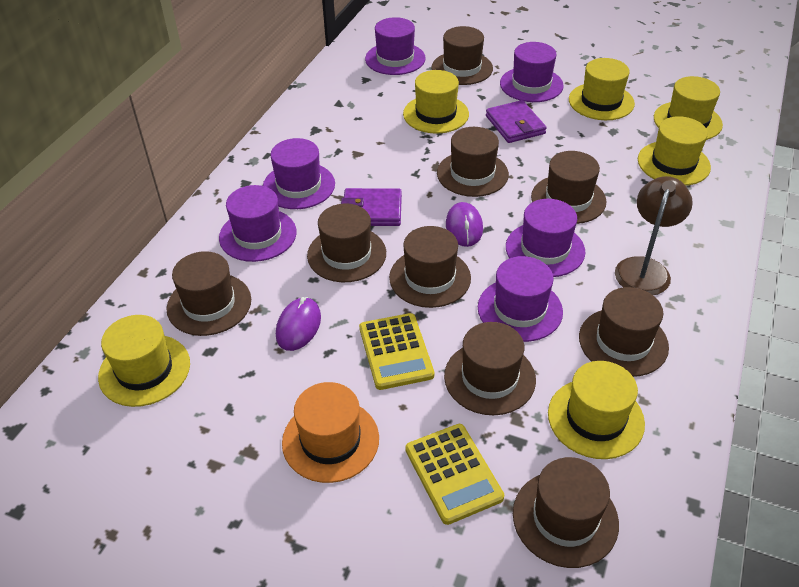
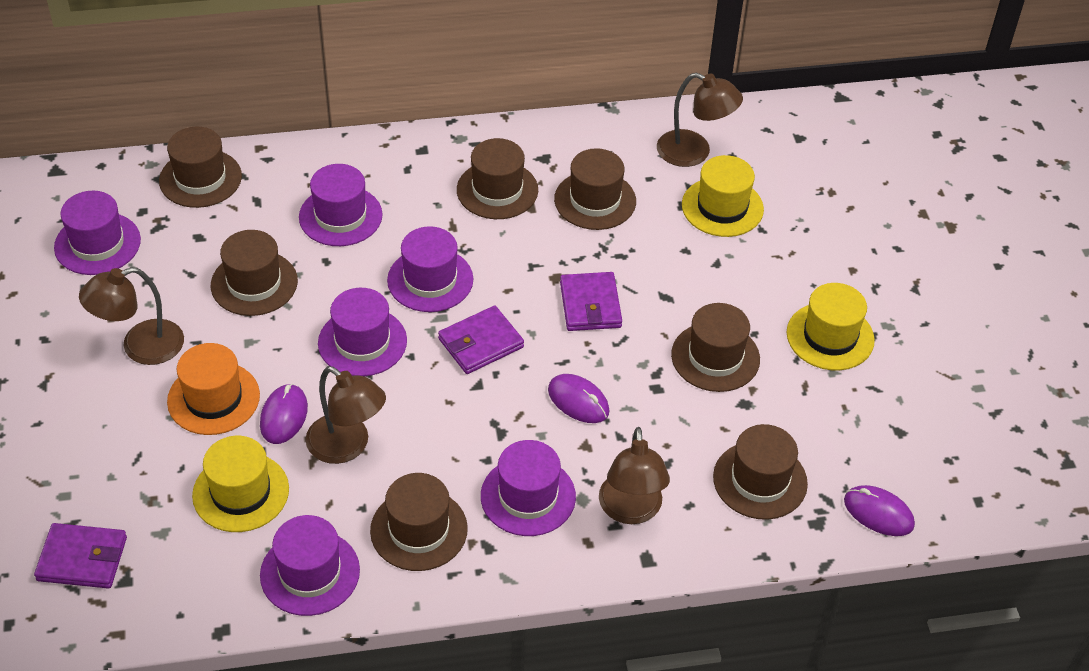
brown hat: 9 -> 7
brown lamp: 1 -> 4
purple mouse: 2 -> 3
purple wallet: 2 -> 3
yellow calculator: 2 -> 0
yellow hat: 6 -> 3

